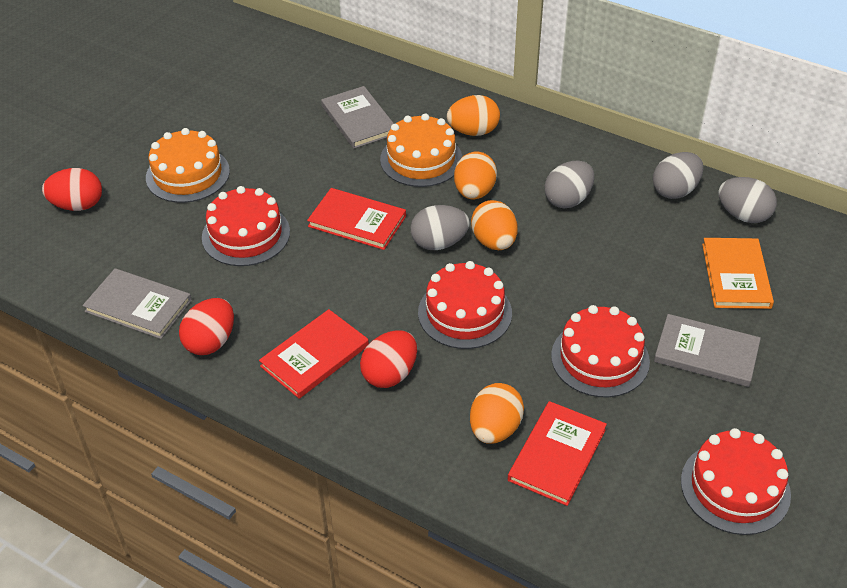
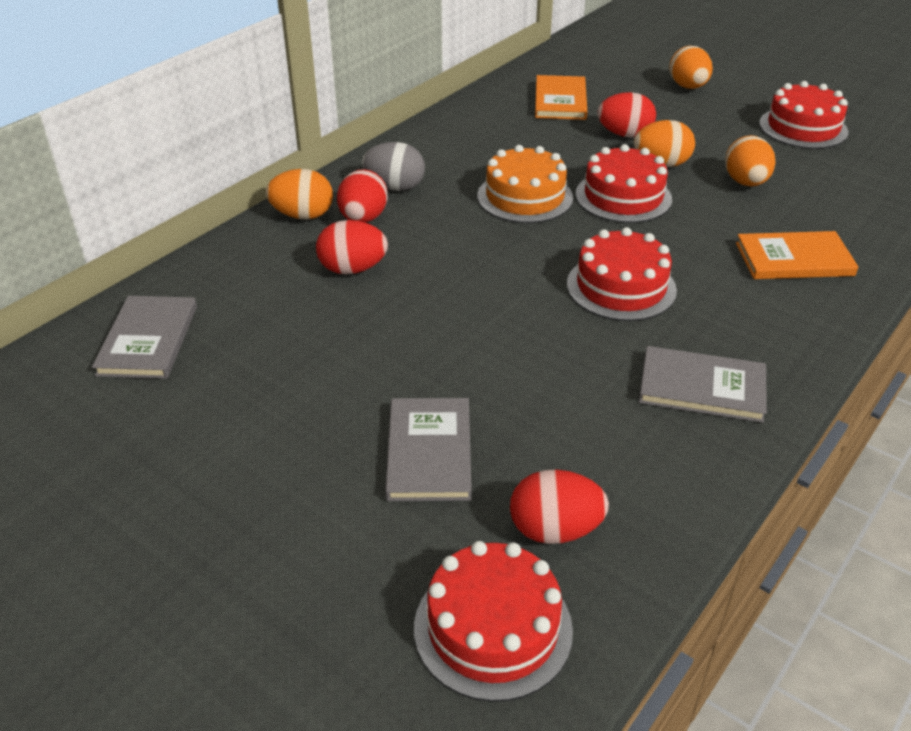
grey egg: 4 -> 1
orange book: 1 -> 2
orange cake: 2 -> 1
red book: 3 -> 0
red egg: 3 -> 4

